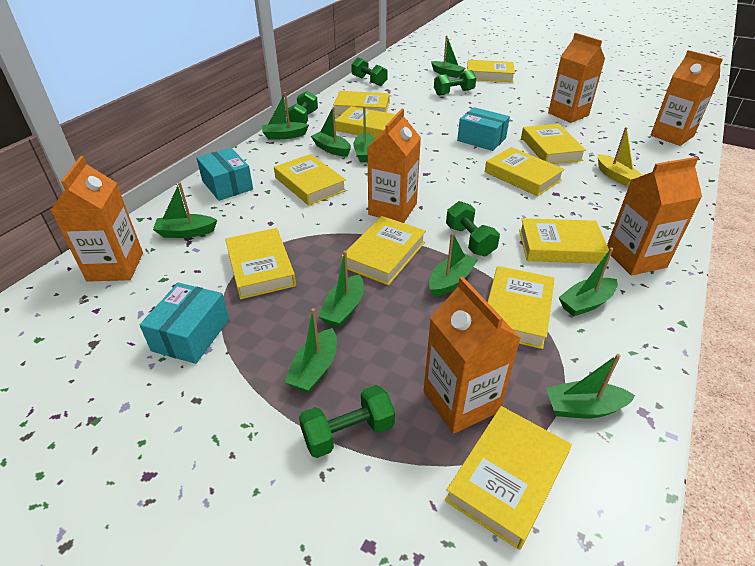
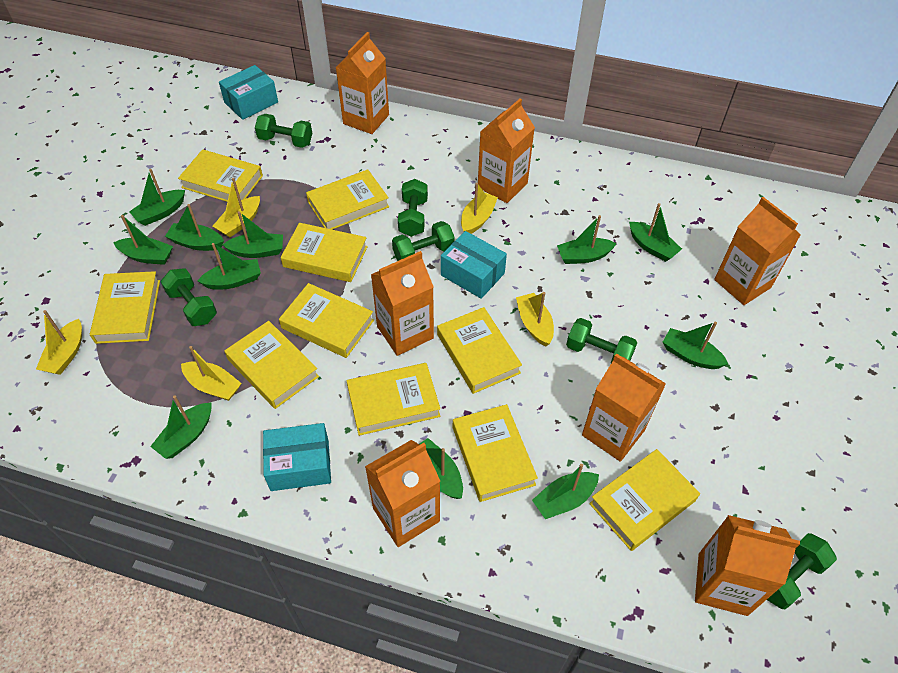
green boat: 10 -> 11
green dumbbell: 5 -> 6
orange carton: 6 -> 7
yellow boat: 1 -> 5
yellow book: 11 -> 10

